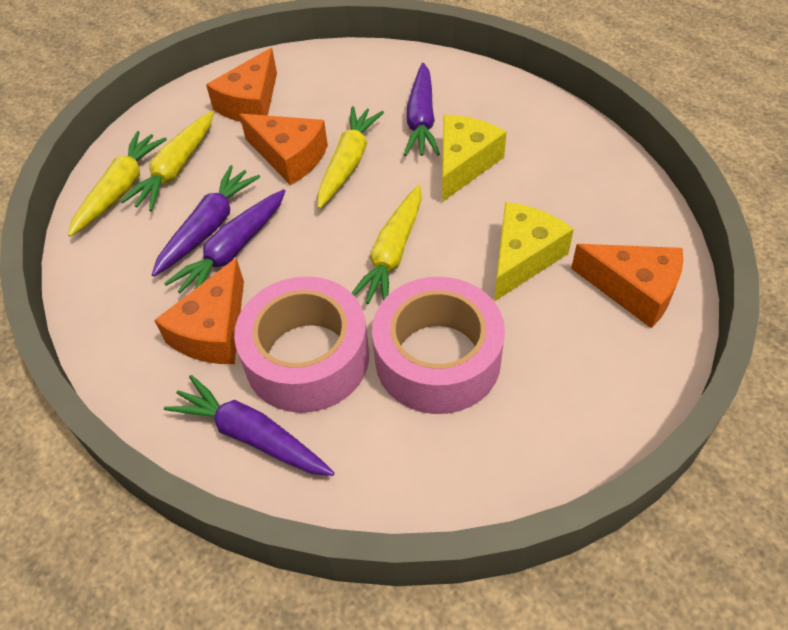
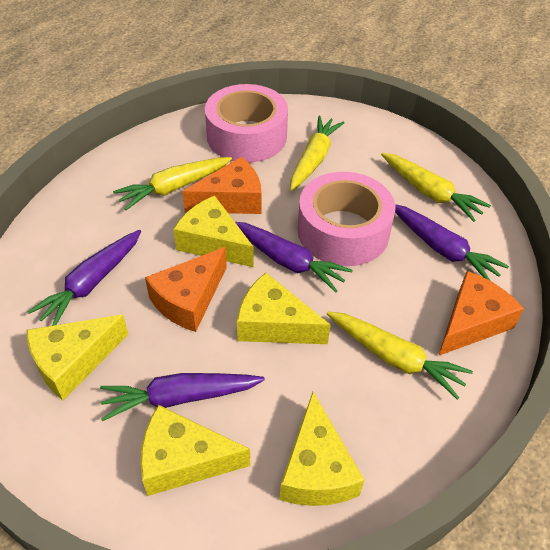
orange cheese: 4 -> 3
yellow cheese: 2 -> 5

